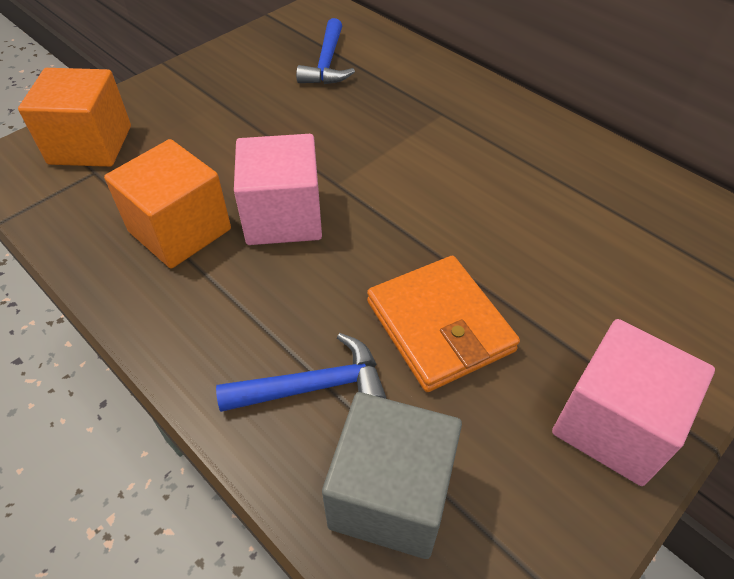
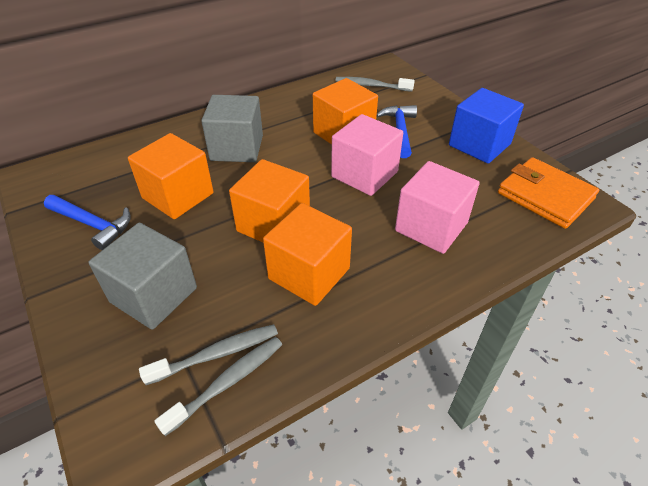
blue cube: 0 -> 1
grey cube: 1 -> 2
grey toothbrush: 0 -> 3
orange cube: 2 -> 4

